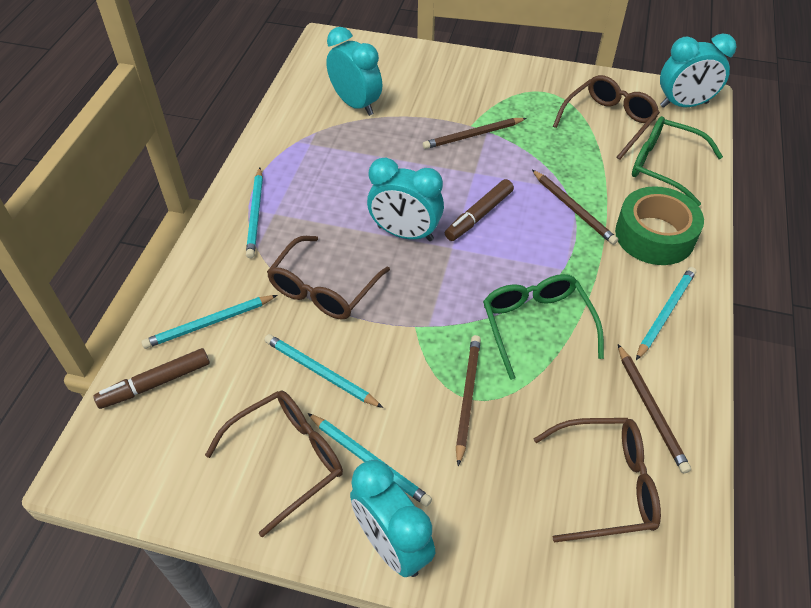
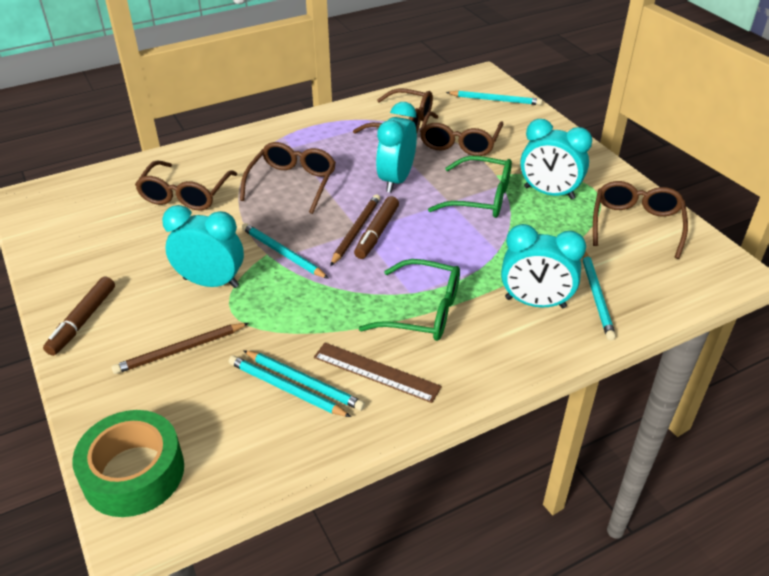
brown glasses: 4 -> 5
brown pencil: 4 -> 2
brown ruler: 0 -> 1

